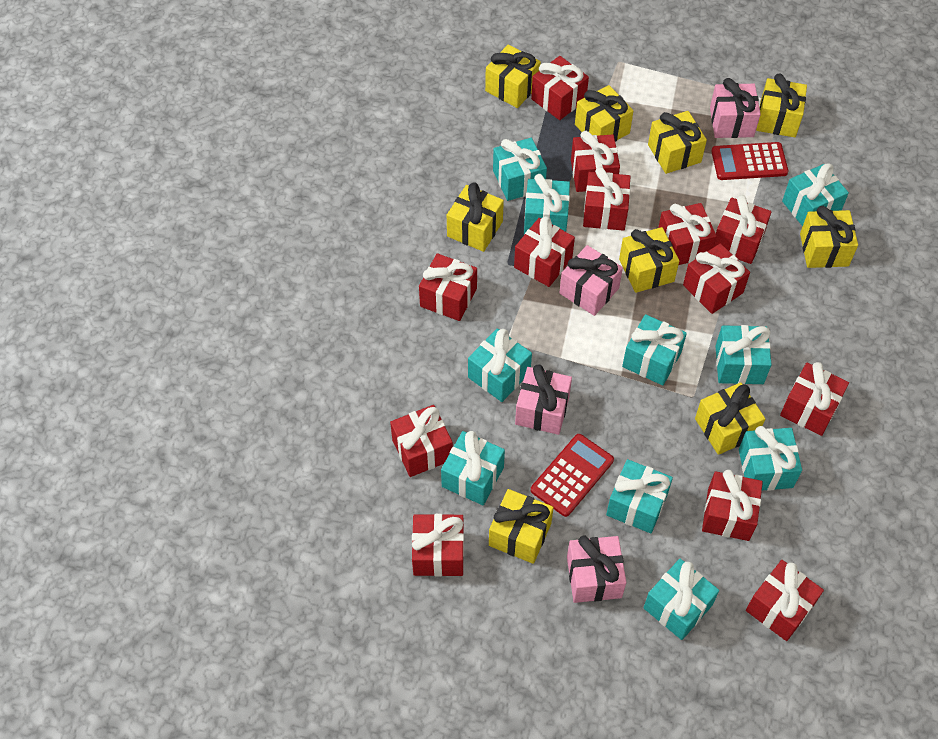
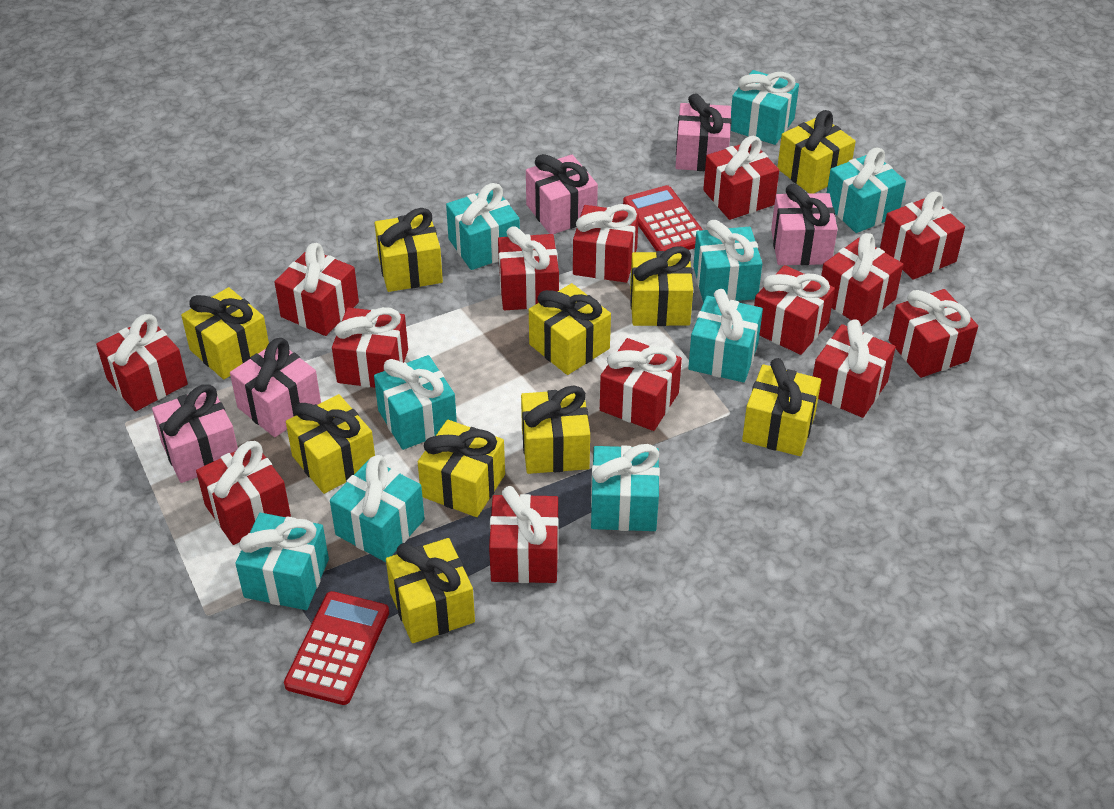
pink gift: 4 -> 5
red gift: 13 -> 14
turquoise gift: 10 -> 9
yellow gift: 9 -> 10

